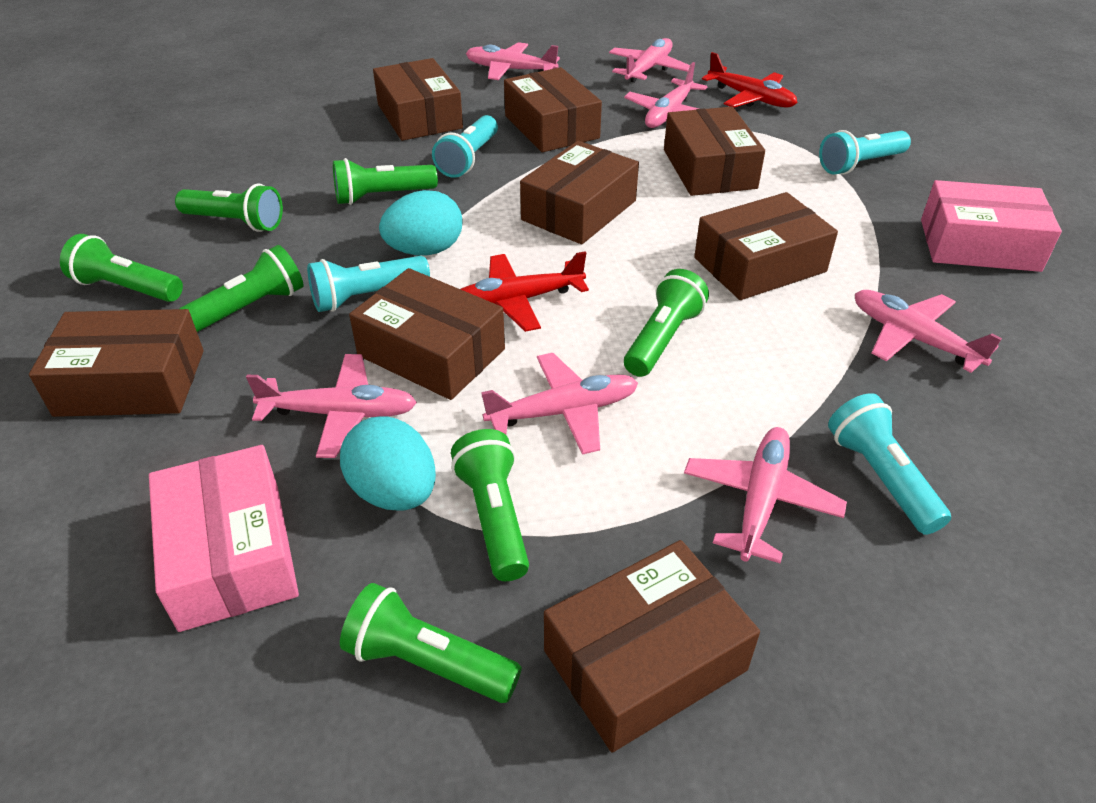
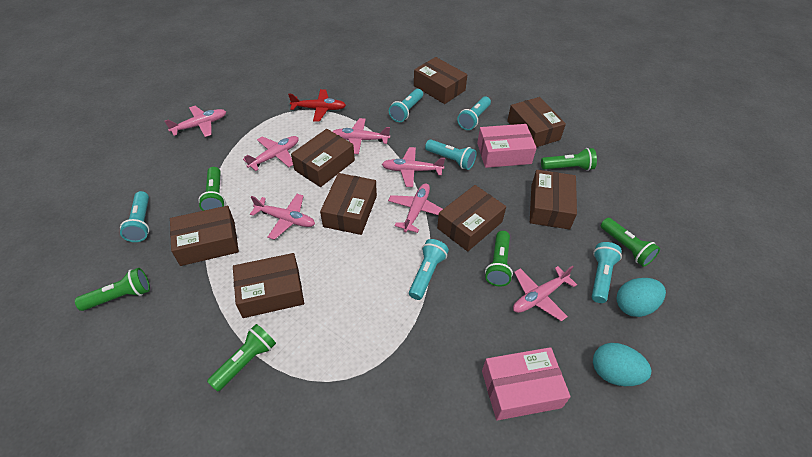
green flashlight: 7 -> 6
red plane: 2 -> 1
turquoise flashlight: 4 -> 6

